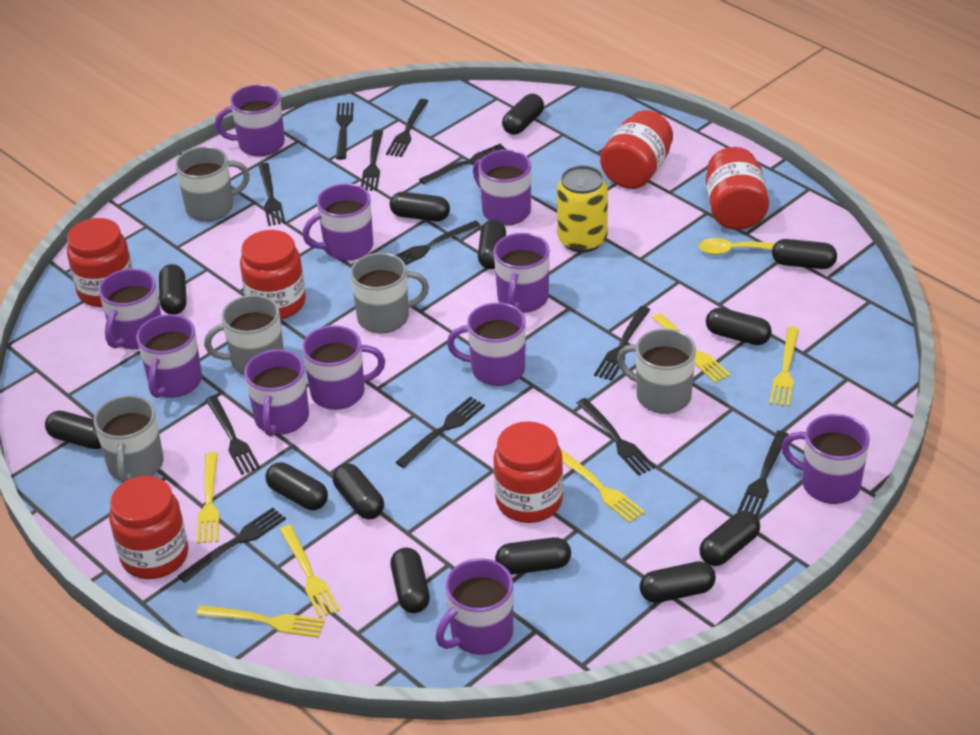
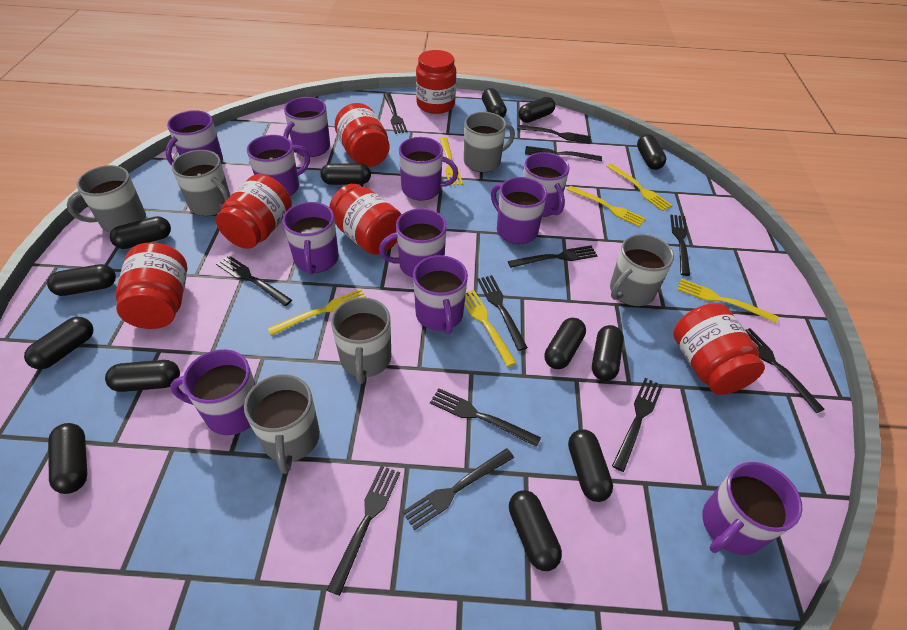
grey mug: 5 -> 6
yellow can: 1 -> 0
yellow spoon: 1 -> 0

